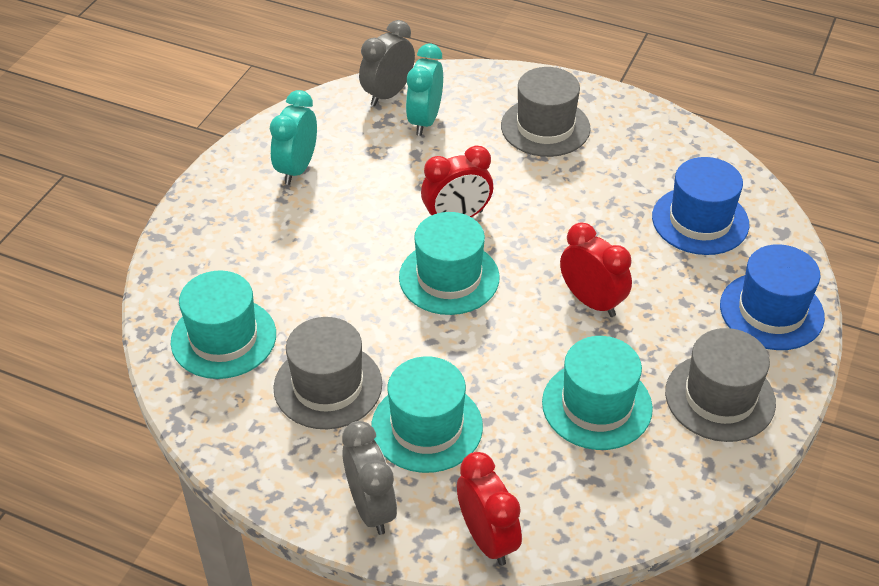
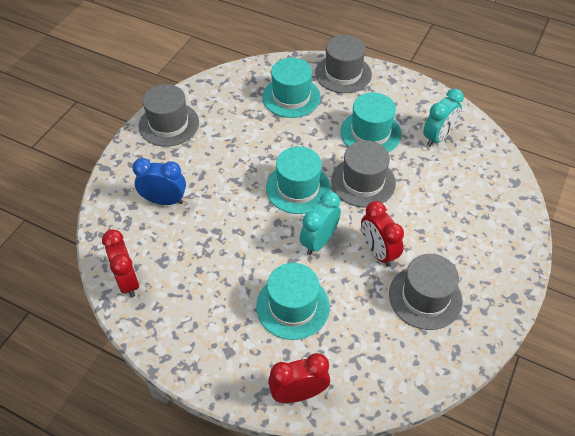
blue clock: 0 -> 1
blue hat: 2 -> 0
grey clock: 2 -> 0
grey hat: 3 -> 4

